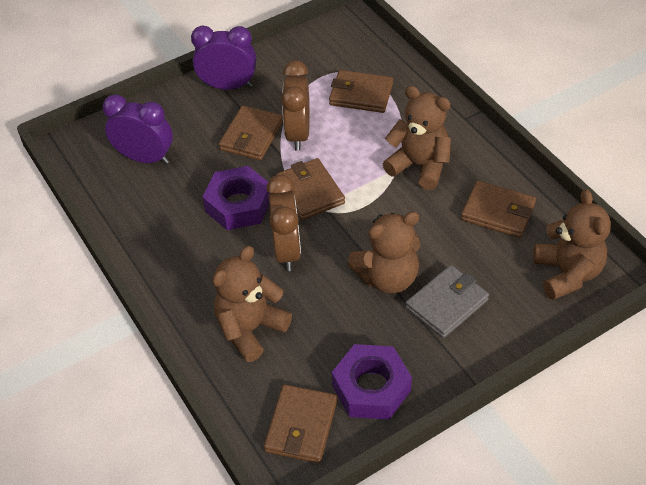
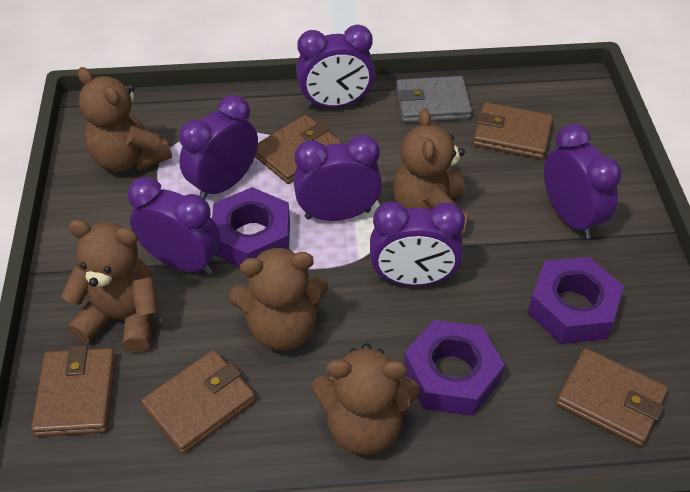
brown clock: 2 -> 0
brown teddy bear: 4 -> 5
purple clock: 2 -> 6
purple nut: 2 -> 3

